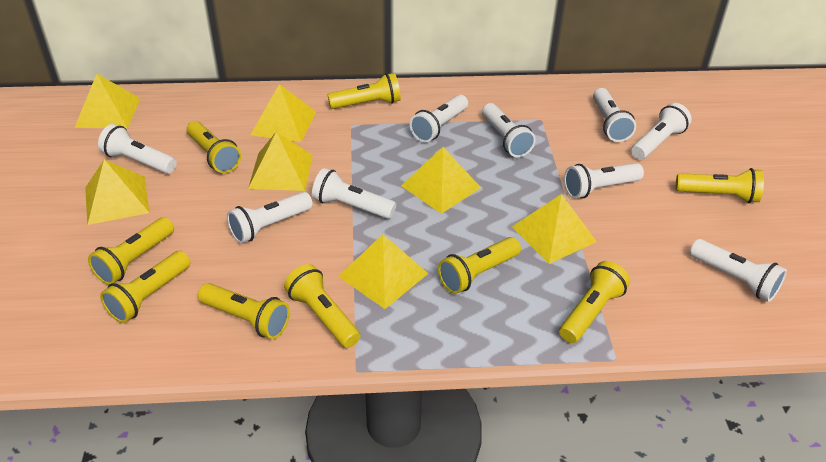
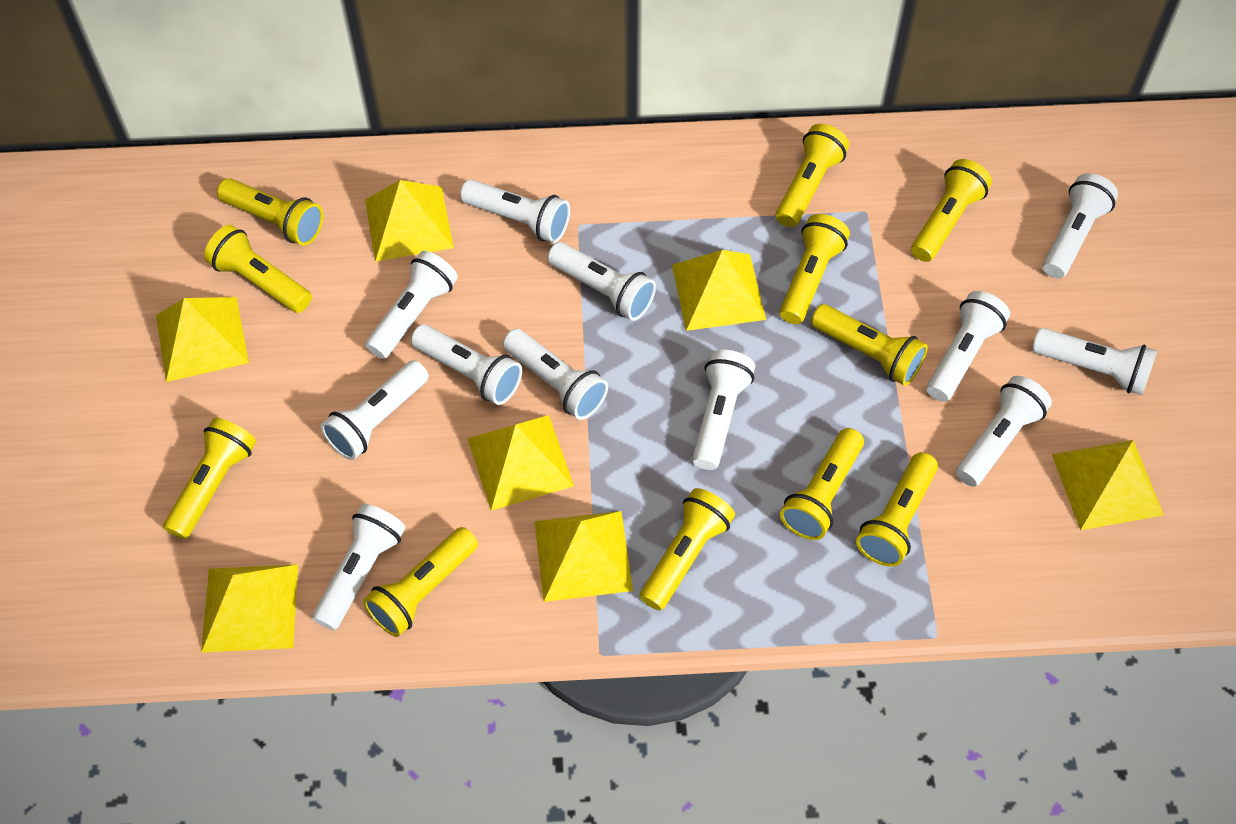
white flashlight: 9 -> 12
yellow flashlight: 9 -> 11

